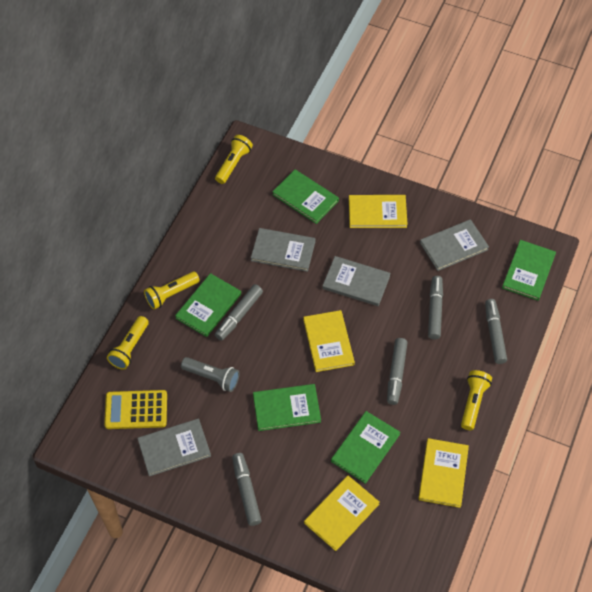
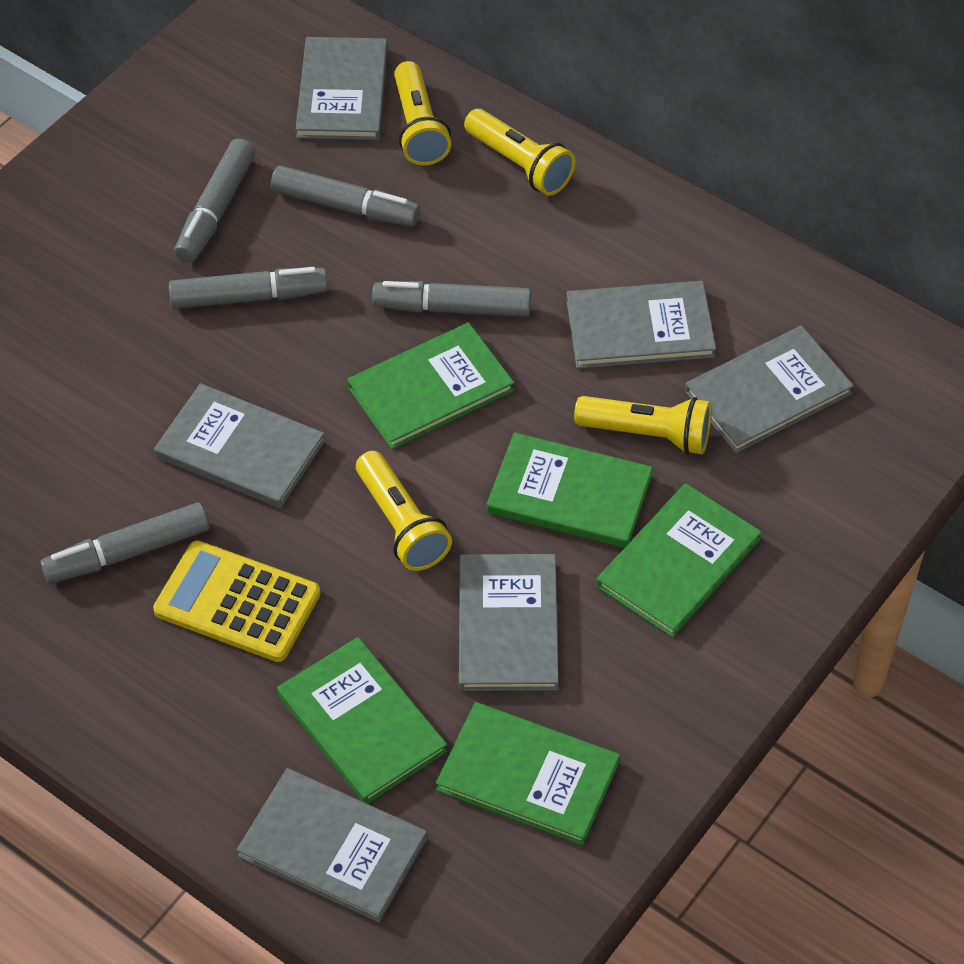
grey book: 4 -> 6
grey flashlight: 1 -> 0
yellow book: 4 -> 0

